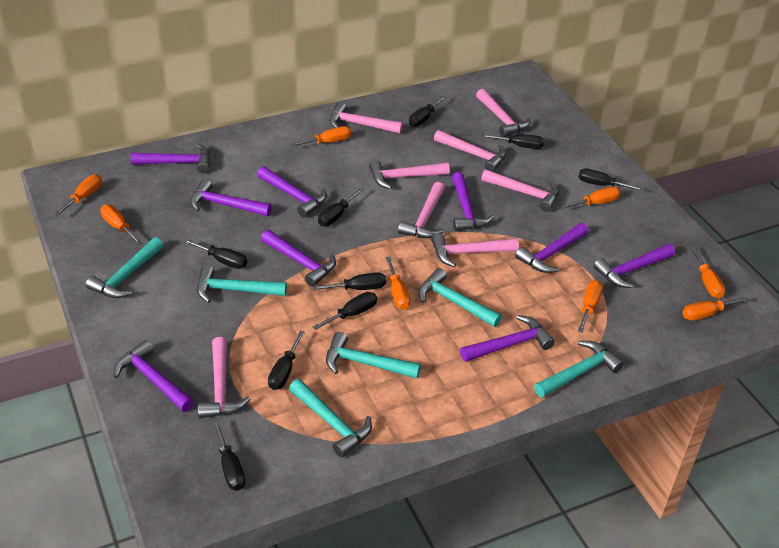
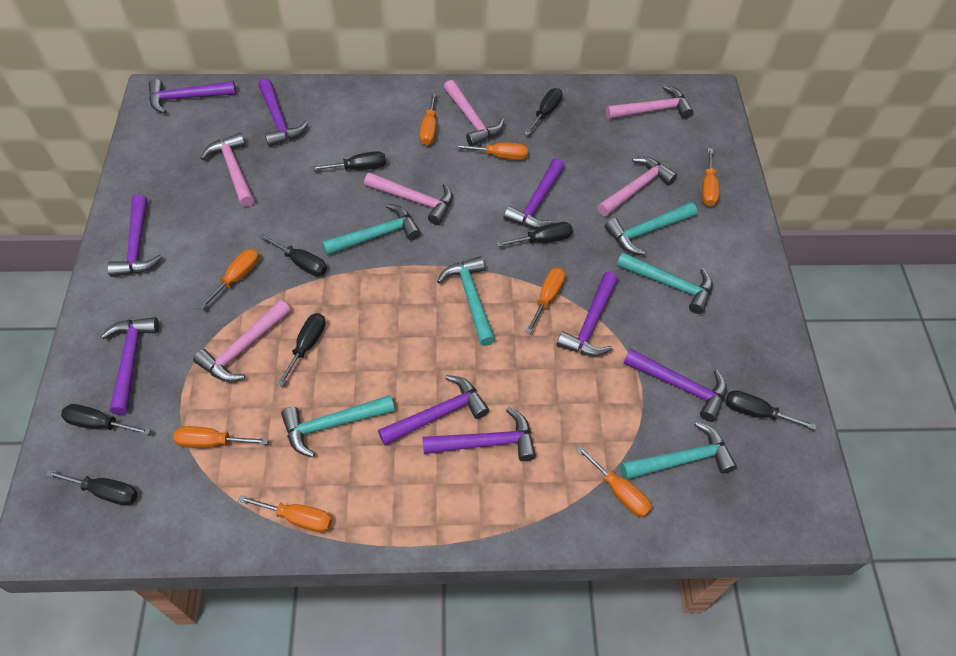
black screwdriver: 9 -> 8
pink hammer: 8 -> 6

